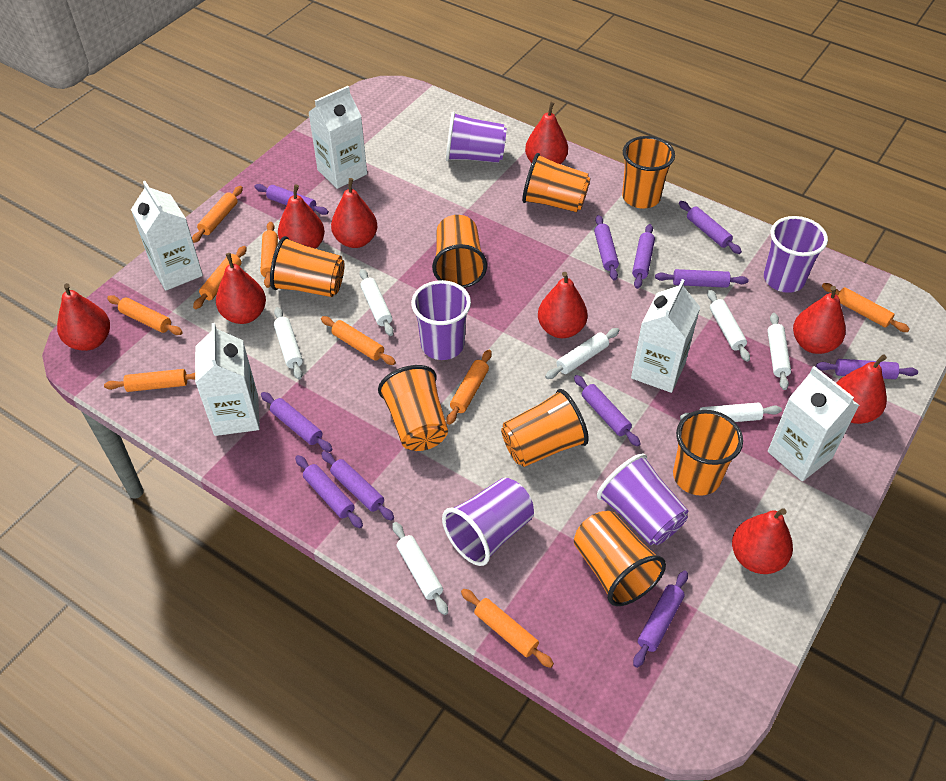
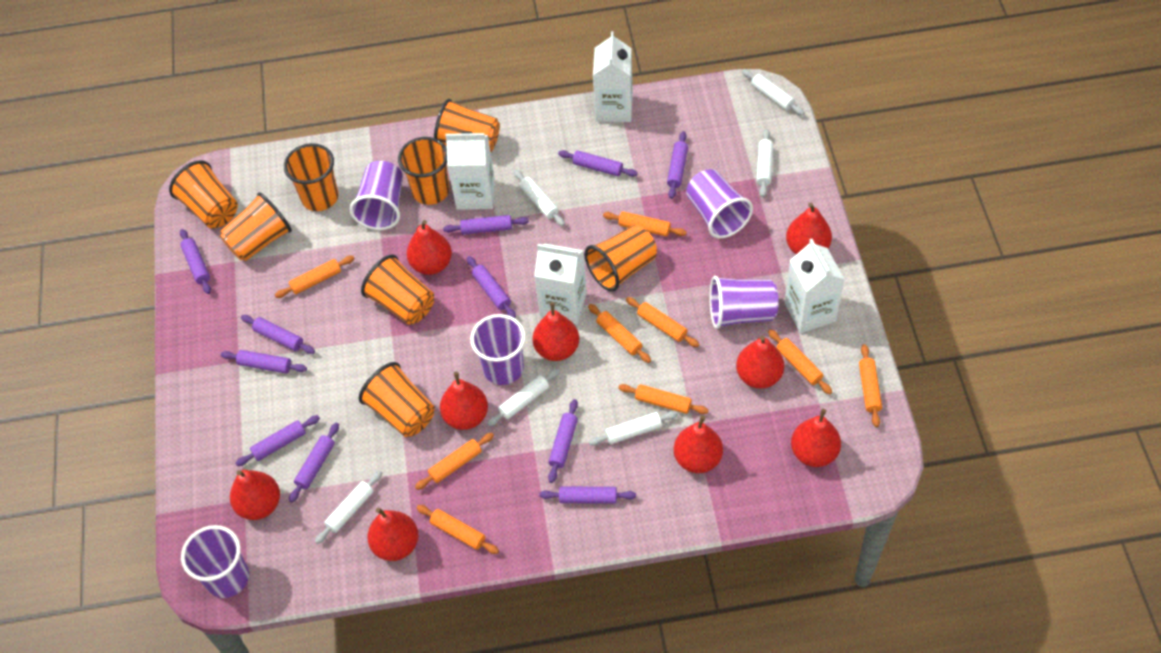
white carton: 5 -> 4
white rolling pin: 7 -> 6

